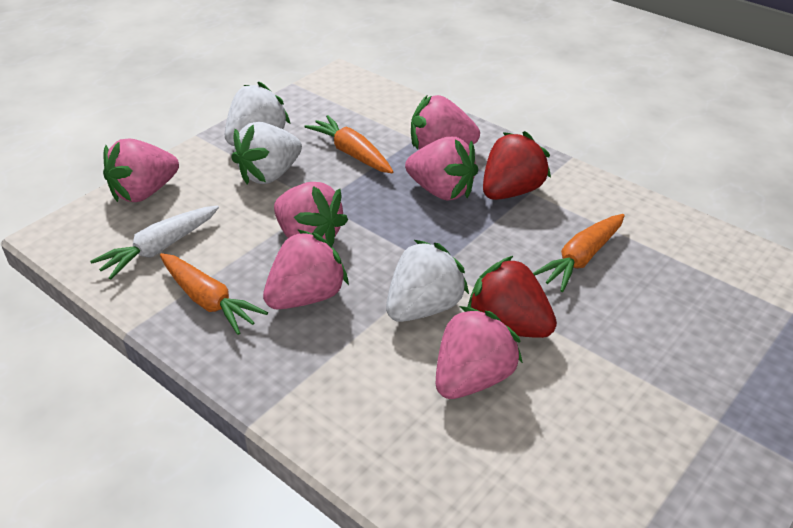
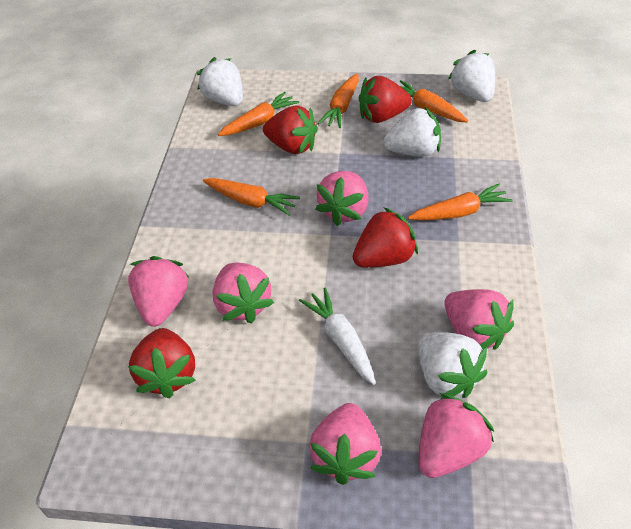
orange carrot: 3 -> 5
red strawberry: 2 -> 4
white strawberry: 3 -> 4

